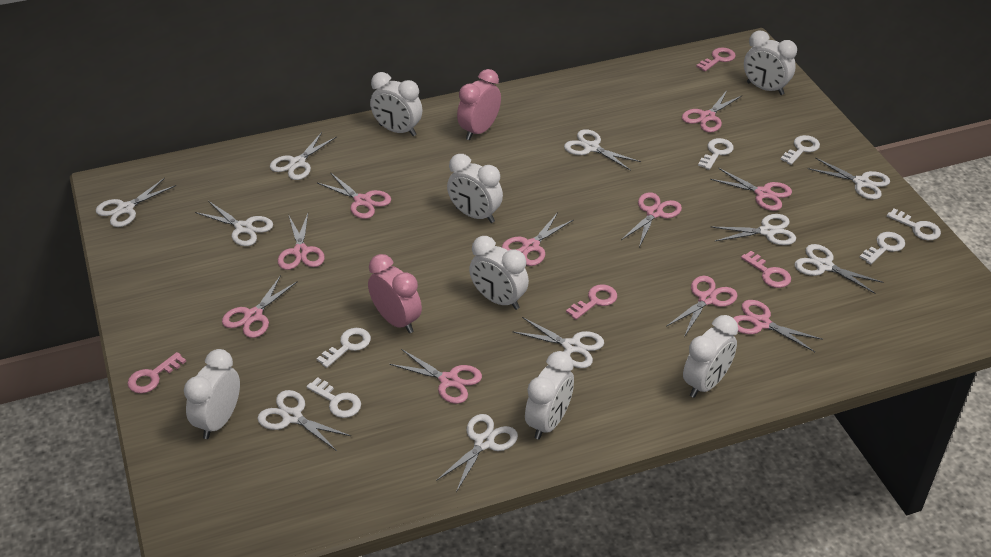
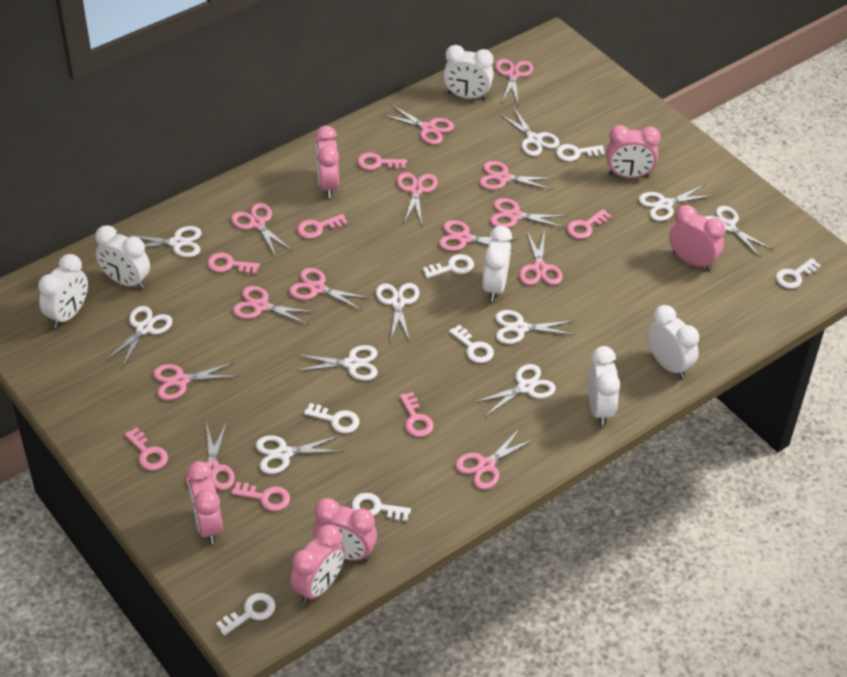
pink clock: 2 -> 6
pink key: 4 -> 7
pink scissors: 10 -> 13
white clock: 7 -> 6
white key: 6 -> 7

